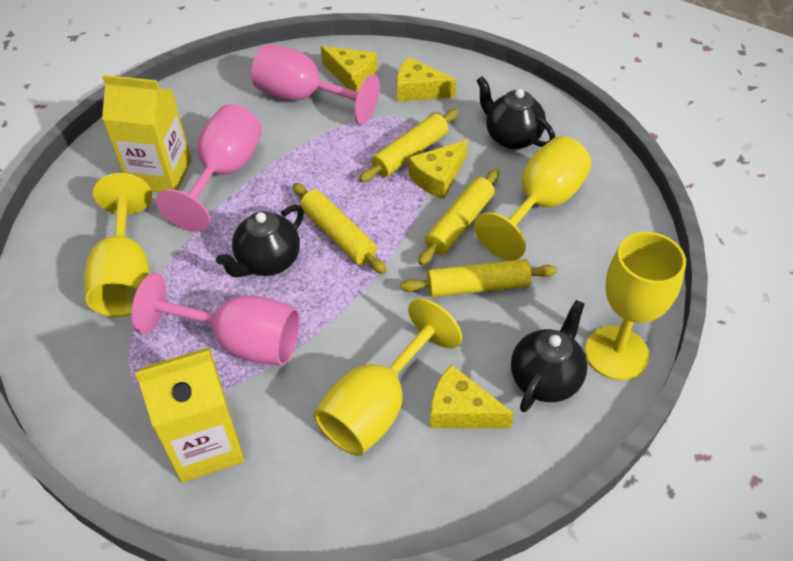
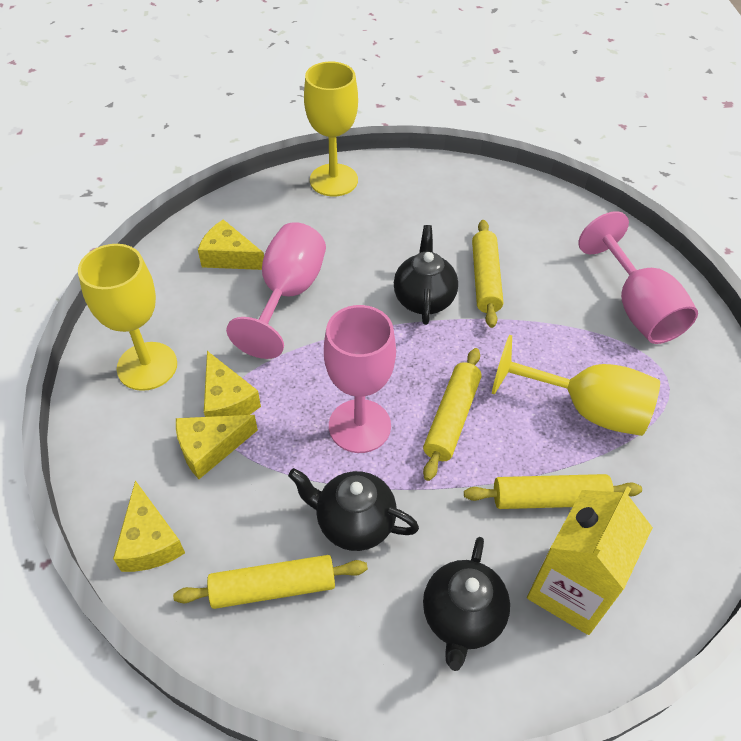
yellow carton: 2 -> 1
yellow goblet: 4 -> 3

